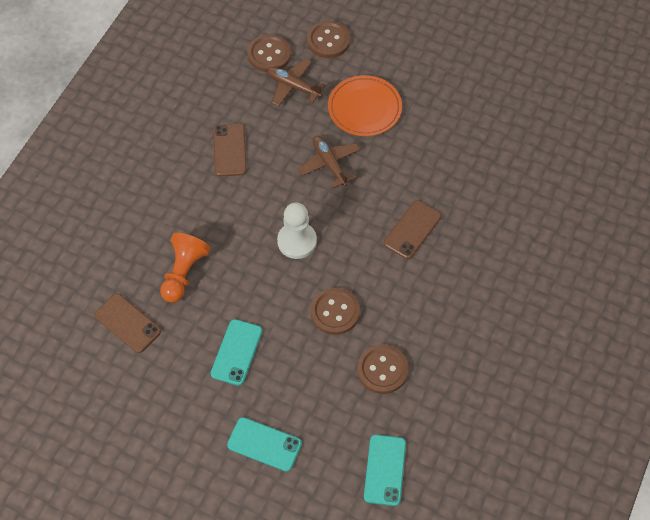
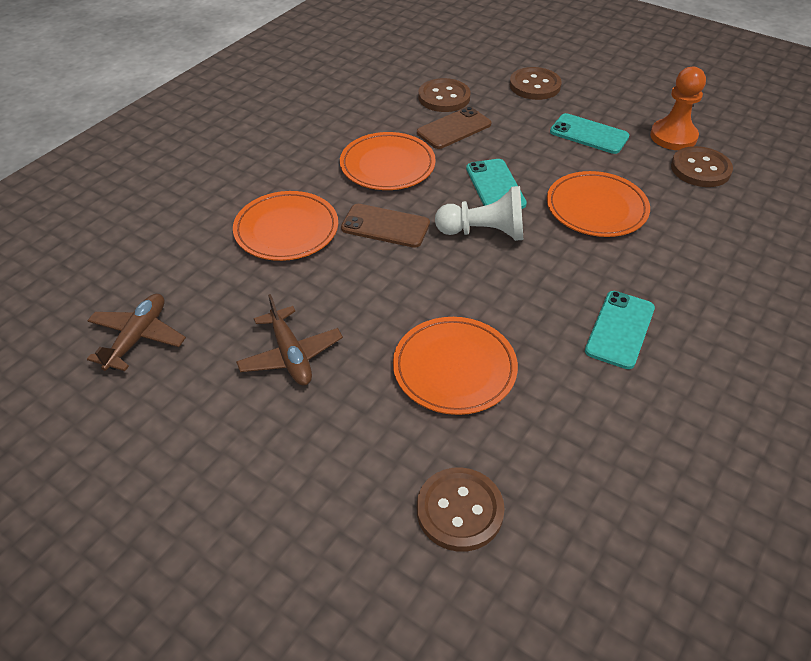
brown phone: 3 -> 2
orange plate: 1 -> 4

